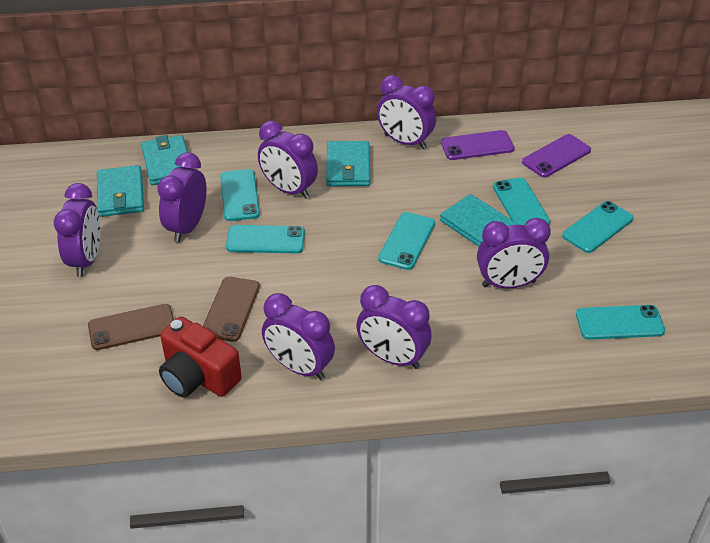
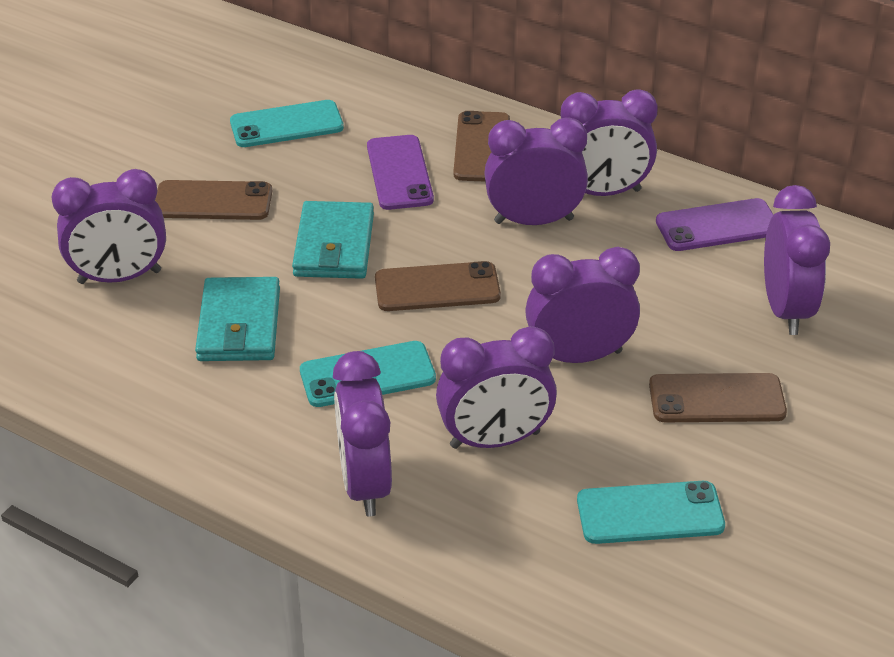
brown phone: 2 -> 4
red camera: 1 -> 0
turquoise phone: 6 -> 3
turquoise wallet: 4 -> 2

